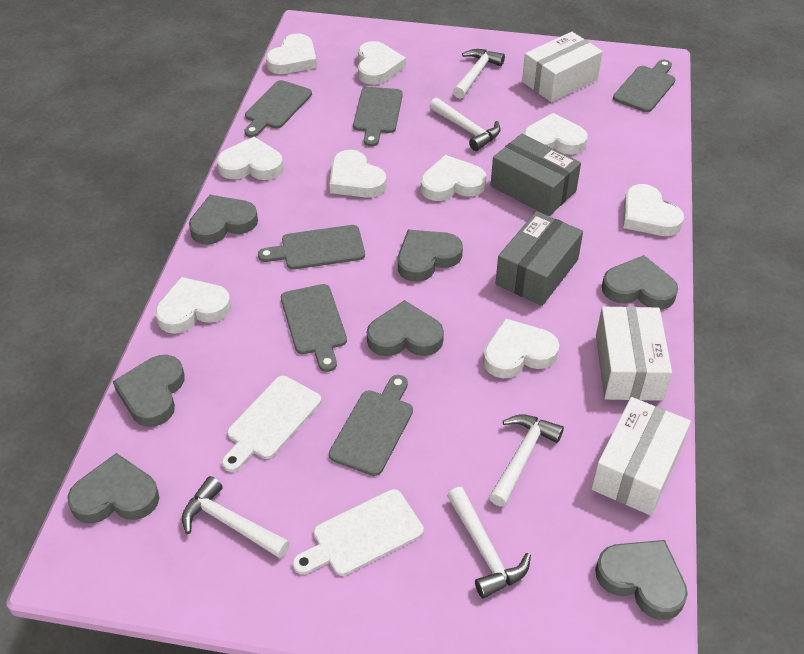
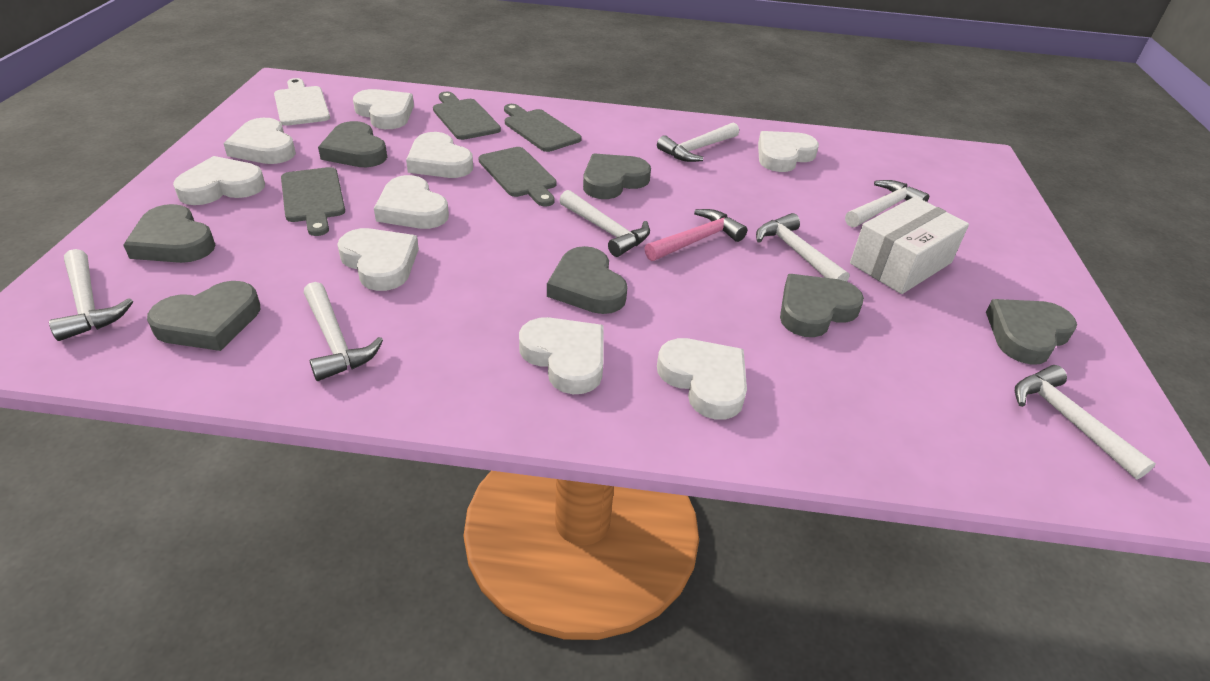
grey box: 2 -> 0
grey cutting board: 6 -> 4
pink hammer: 0 -> 1
white box: 3 -> 1
white cutting board: 2 -> 1
white hammer: 5 -> 7

